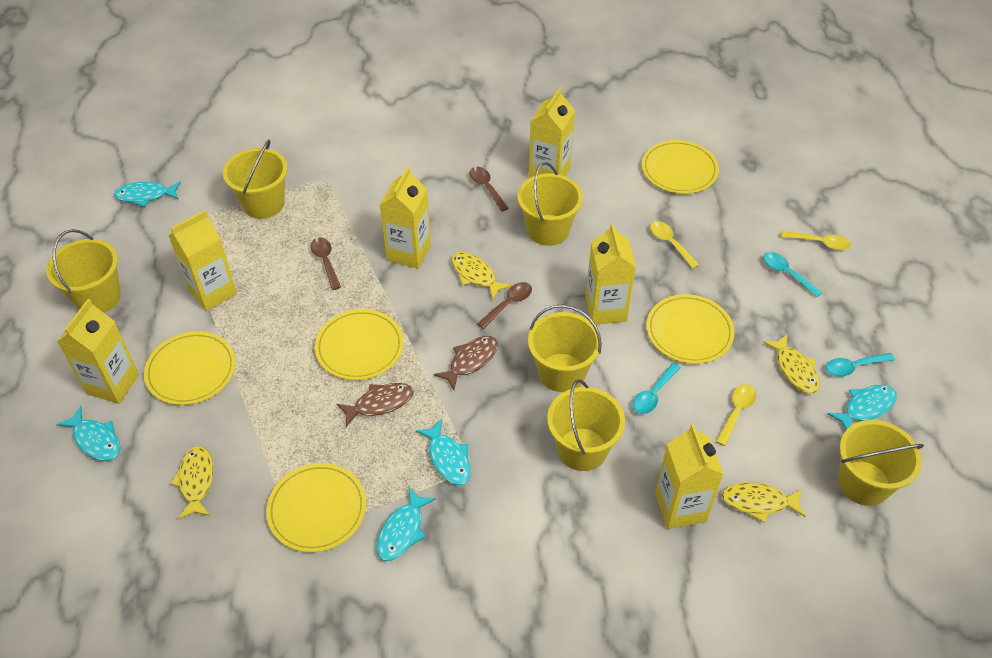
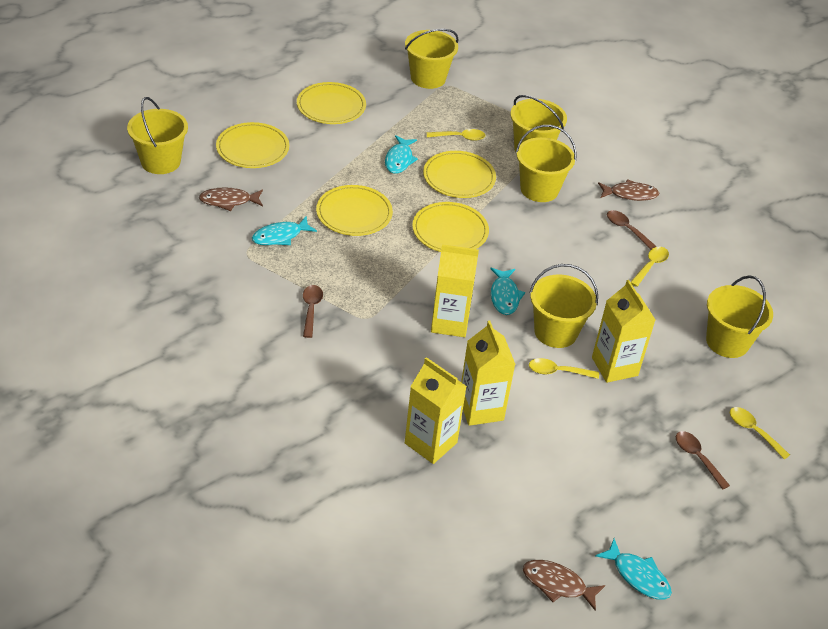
brown fish: 2 -> 3
turquoise fish: 5 -> 4
turquoise spoon: 3 -> 0
yellow carton: 6 -> 4
yellow fish: 4 -> 0
yellow spoon: 3 -> 4

